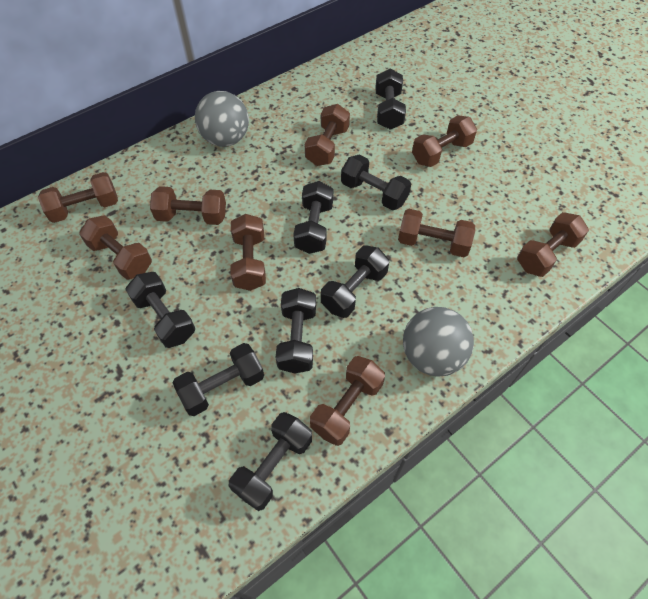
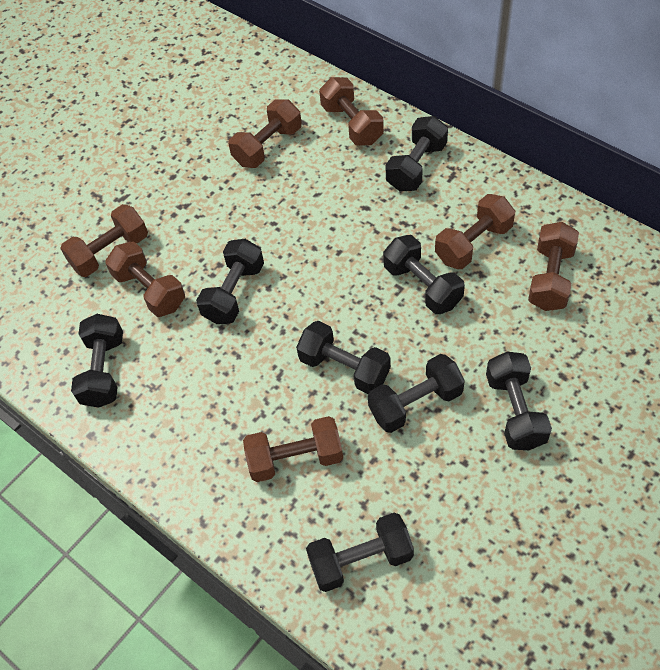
brown dumbbell: 9 -> 7
grey ball: 2 -> 0

